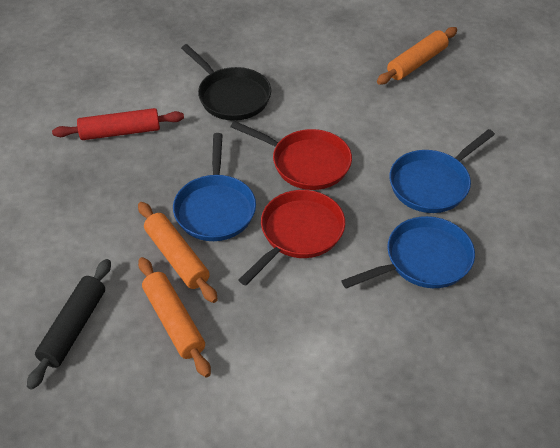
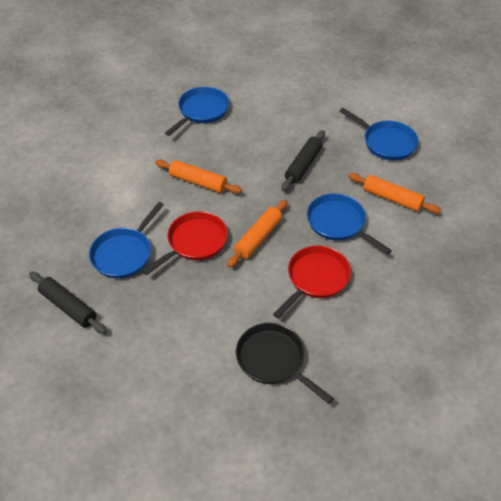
black rolling pin: 1 -> 2
blue pan: 3 -> 4
red rolling pin: 1 -> 0

